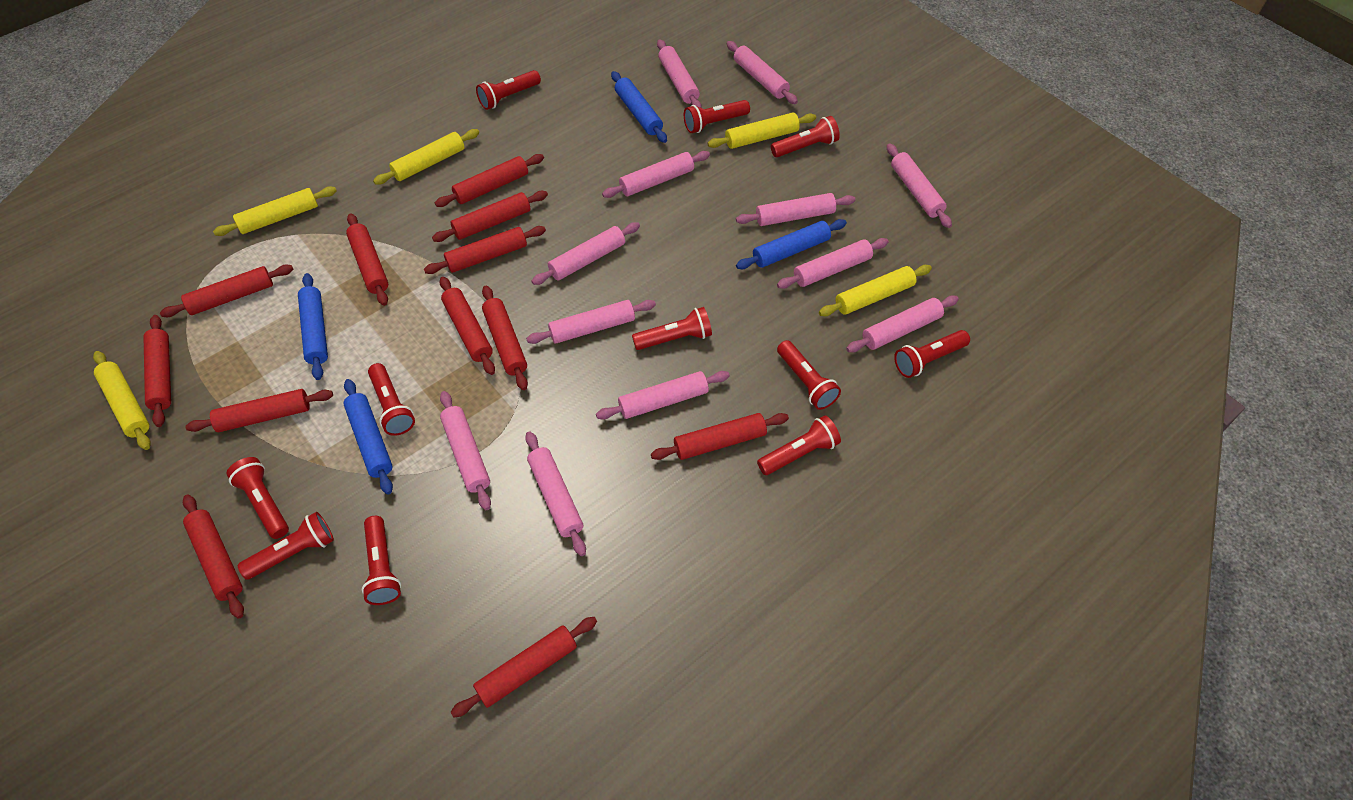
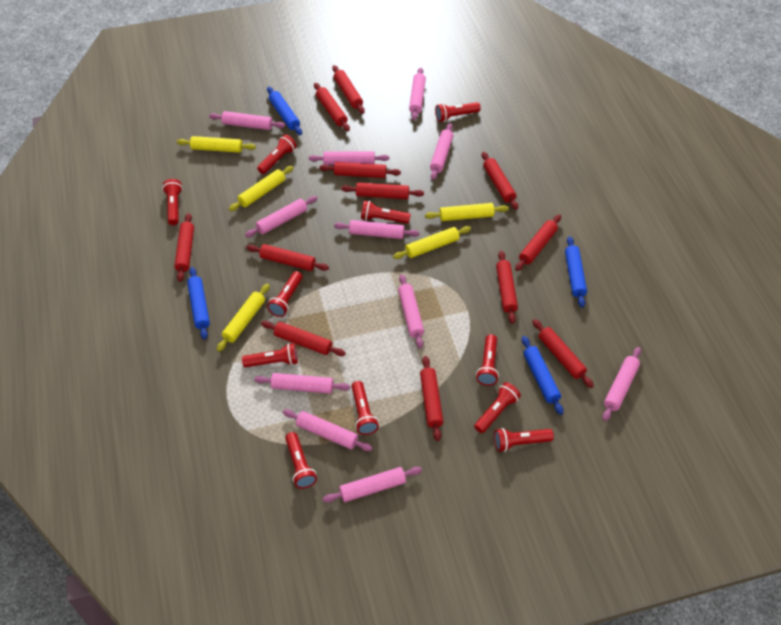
pink rolling pin: 12 -> 11

